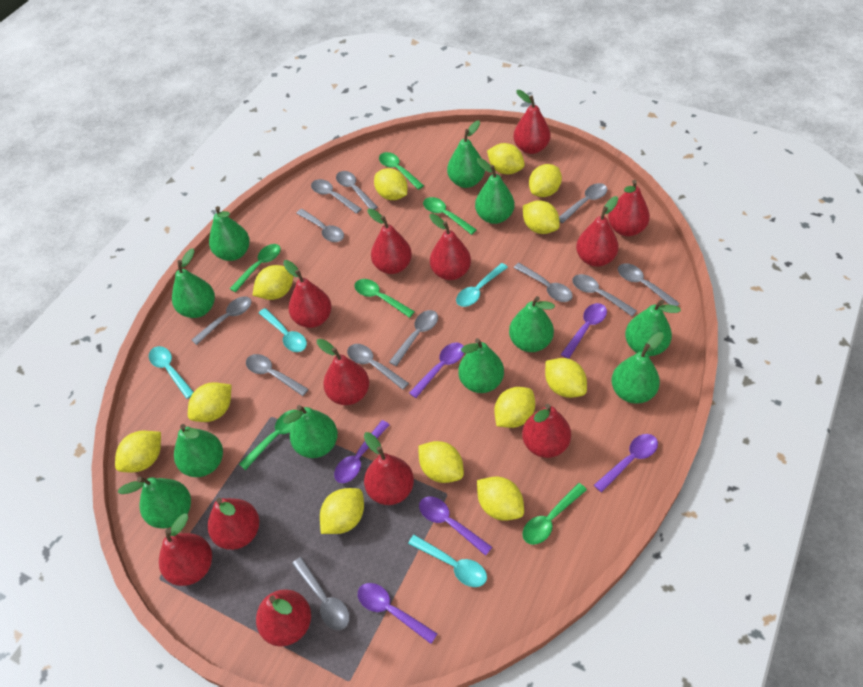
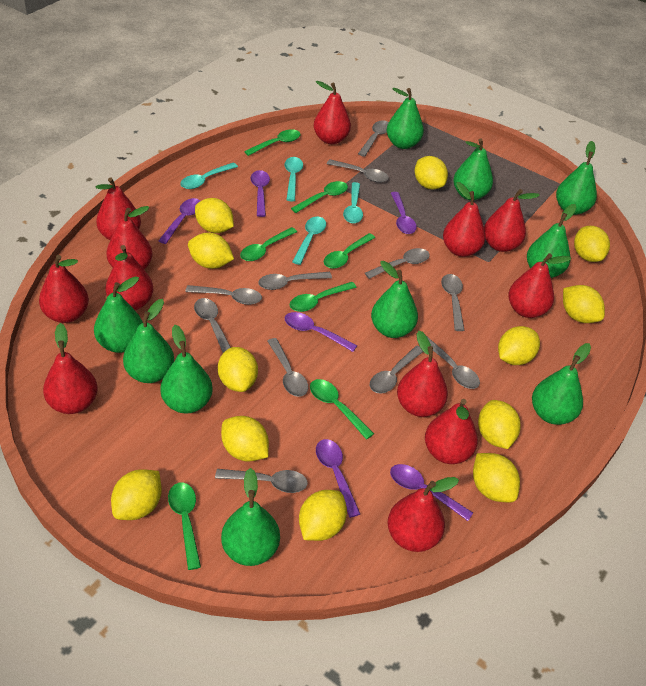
green pear: 11 -> 10
green spoon: 6 -> 7
grey spoon: 12 -> 11

